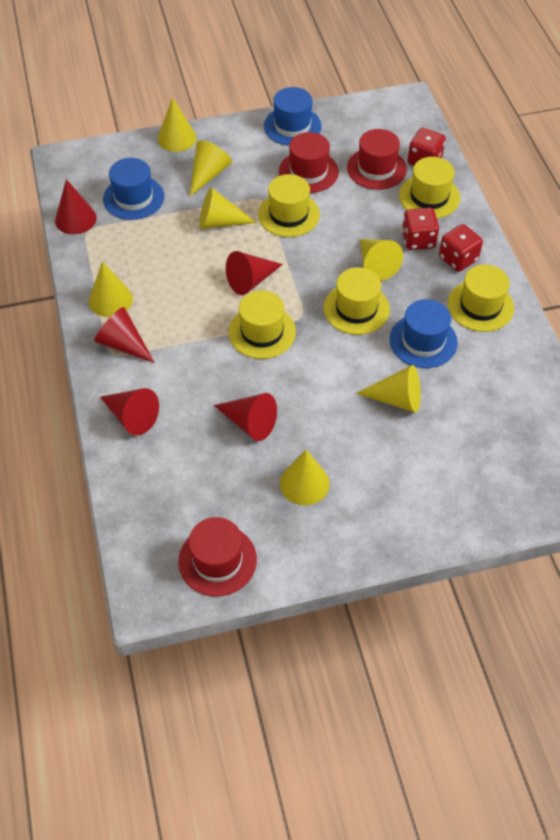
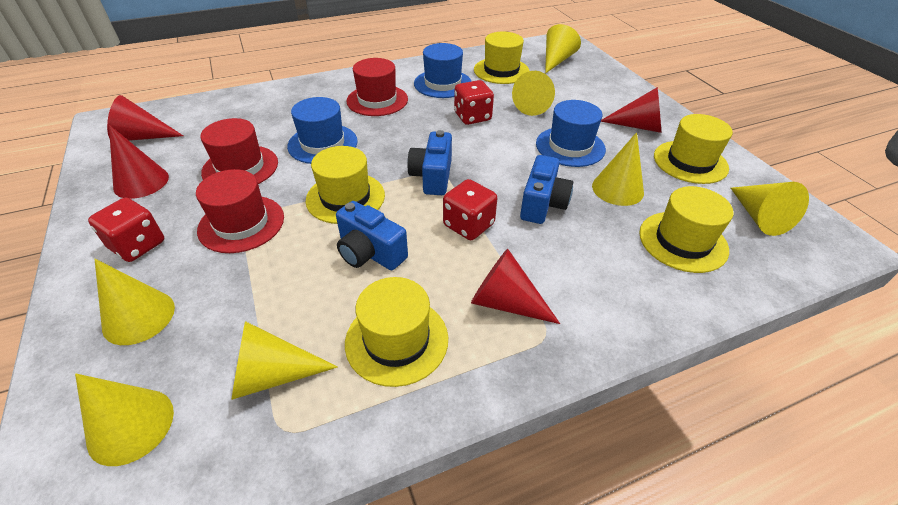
blue camera: 0 -> 3
red cone: 5 -> 4

